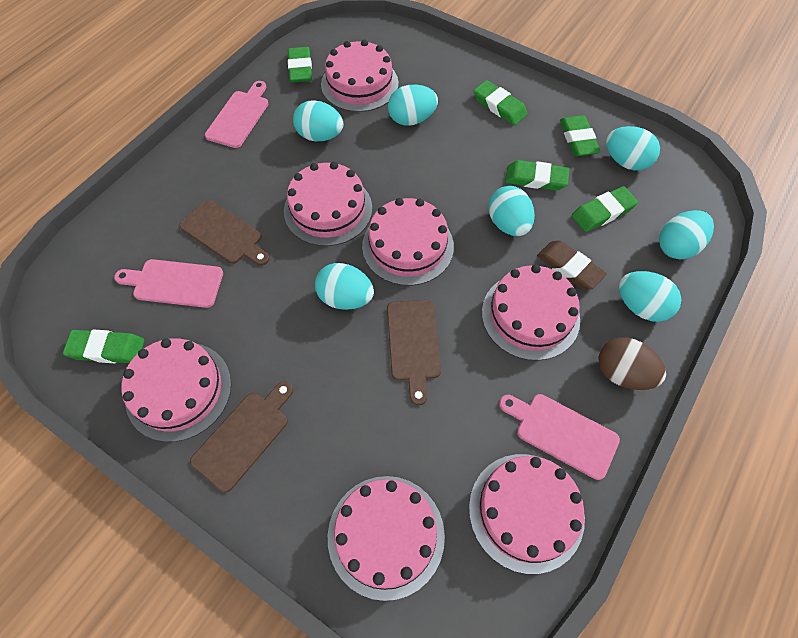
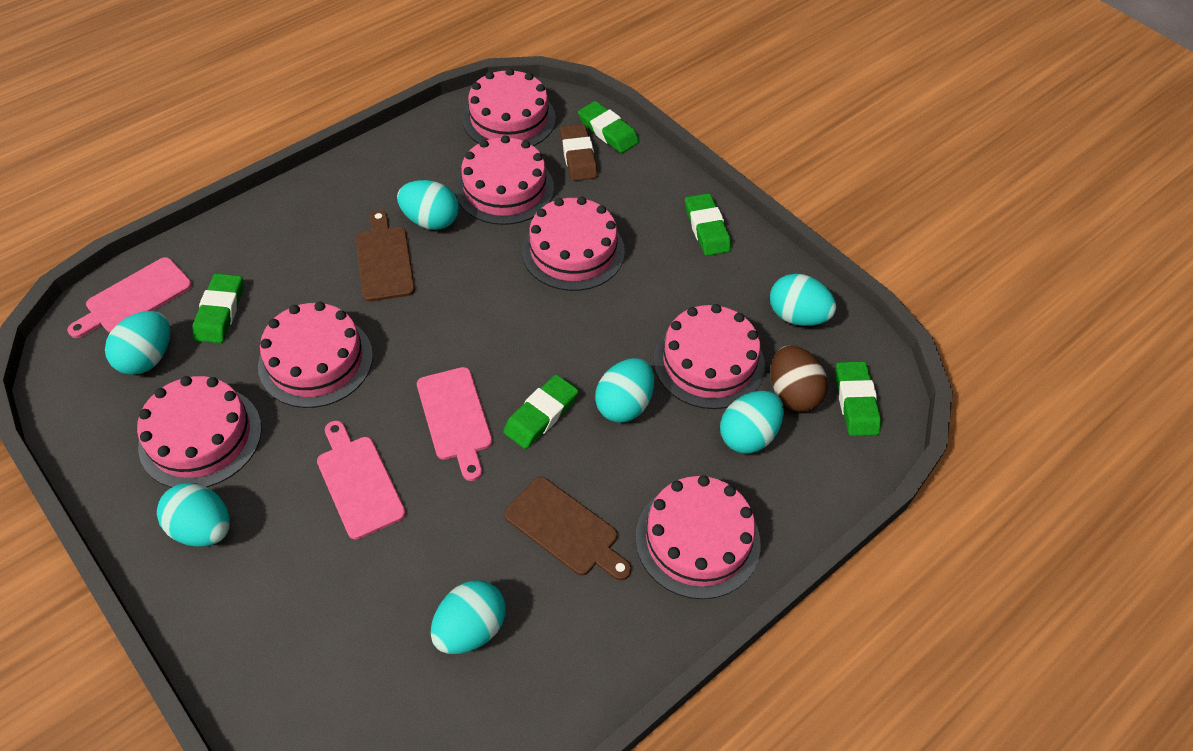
brown cutting board: 3 -> 2
green eraser: 6 -> 5

